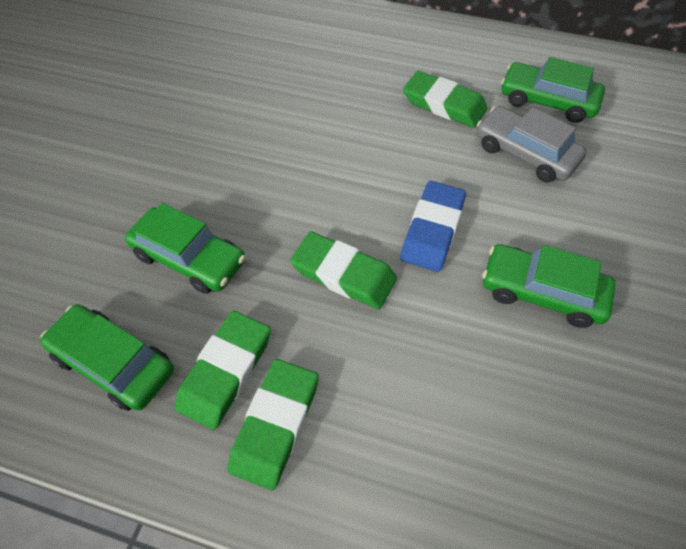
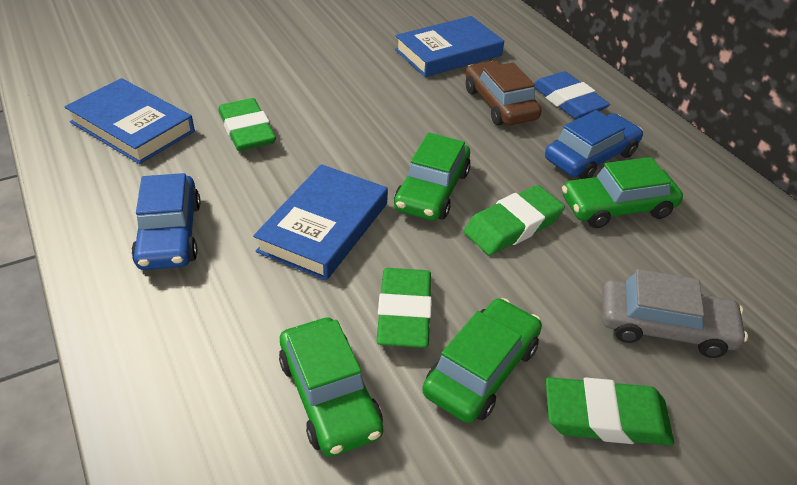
blue book: 0 -> 3
blue car: 0 -> 2
brown car: 0 -> 1

